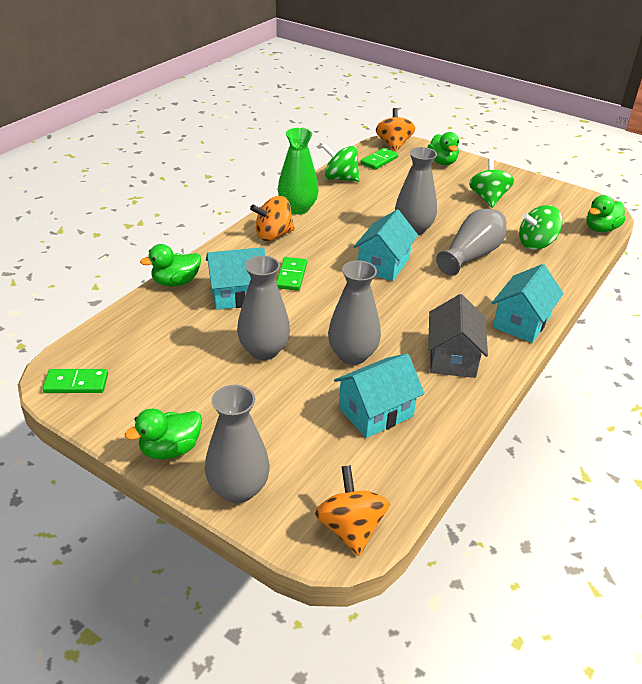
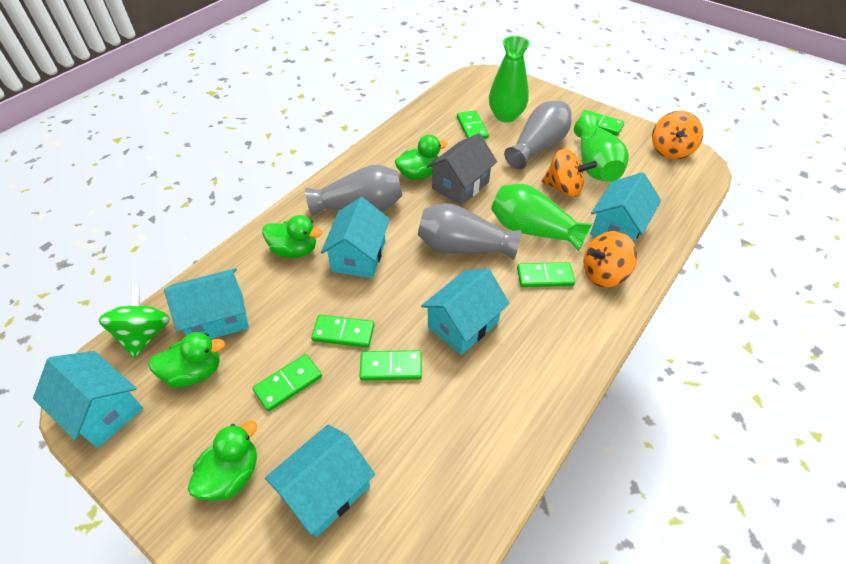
green domino: 3 -> 6
green spinning top: 3 -> 1
green vase: 1 -> 3
grey vase: 5 -> 3
turquoise house: 4 -> 6

